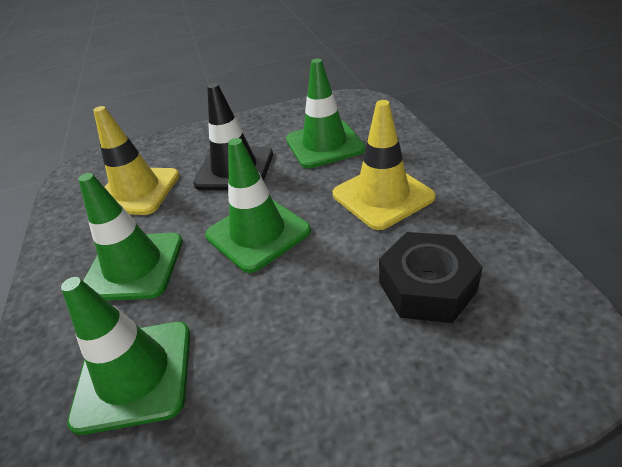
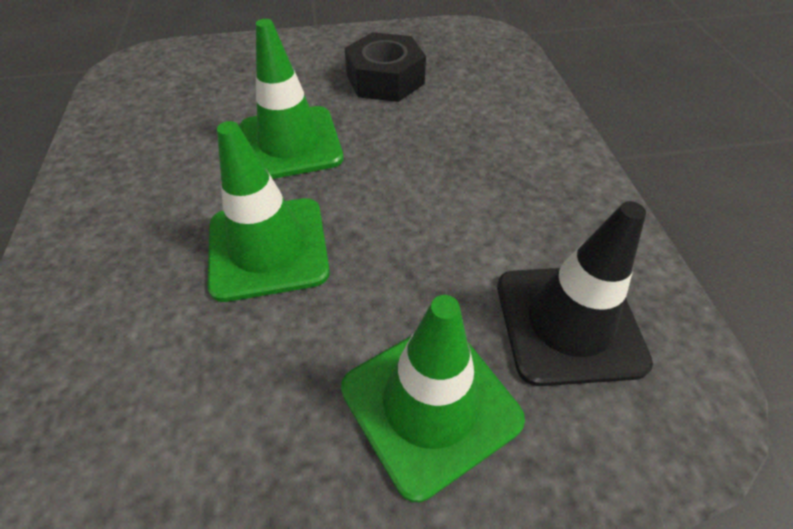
green traffic cone: 4 -> 3
yellow traffic cone: 2 -> 0

